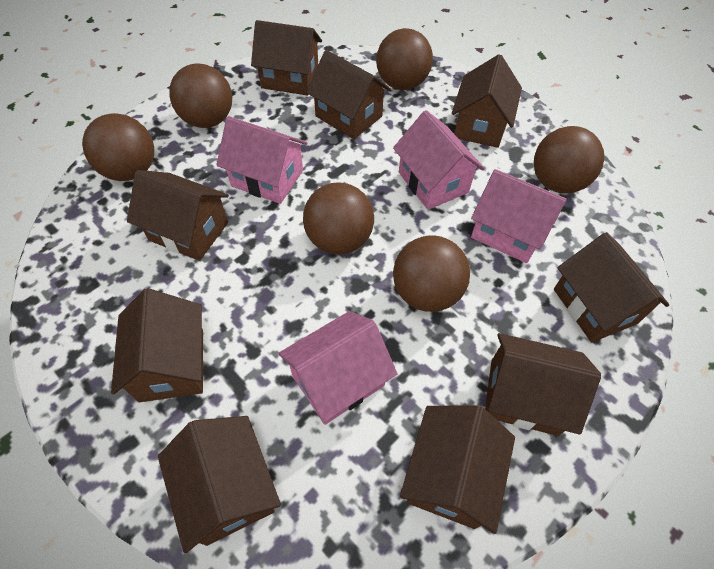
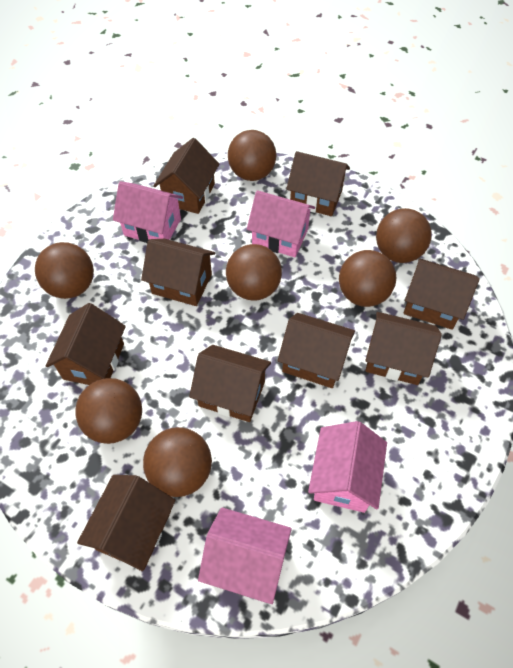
brown ball: 6 -> 7

